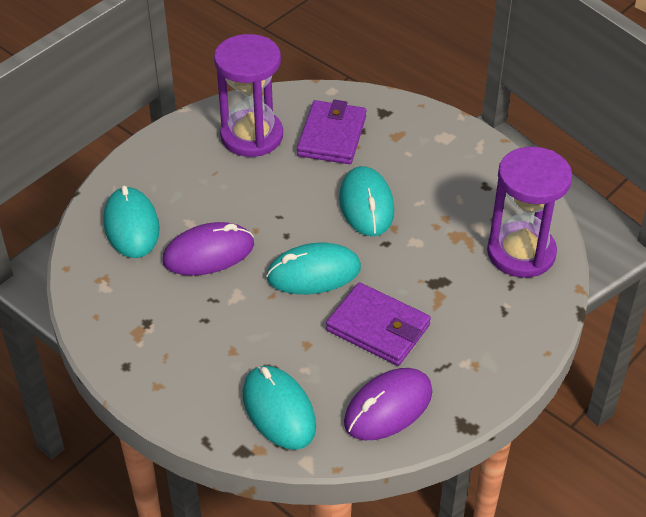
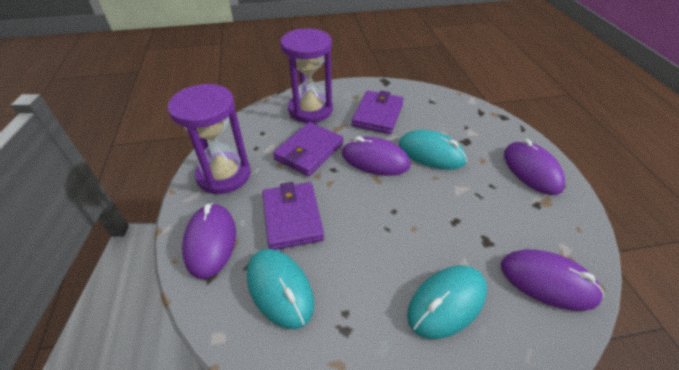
purple mouse: 2 -> 4
purple wallet: 2 -> 3
turquoise mouse: 4 -> 3

